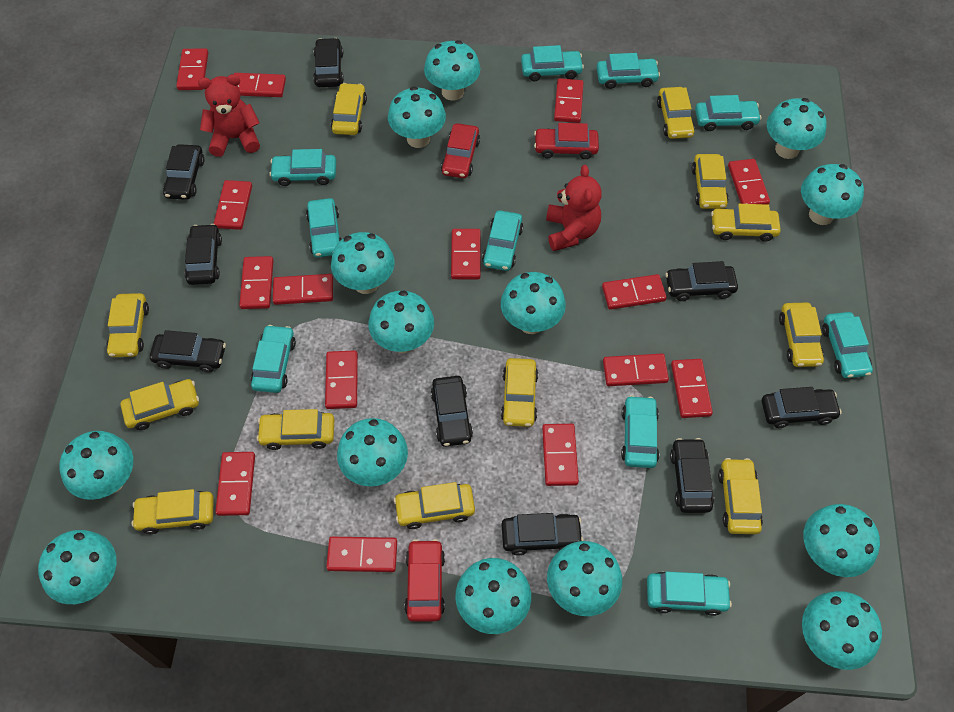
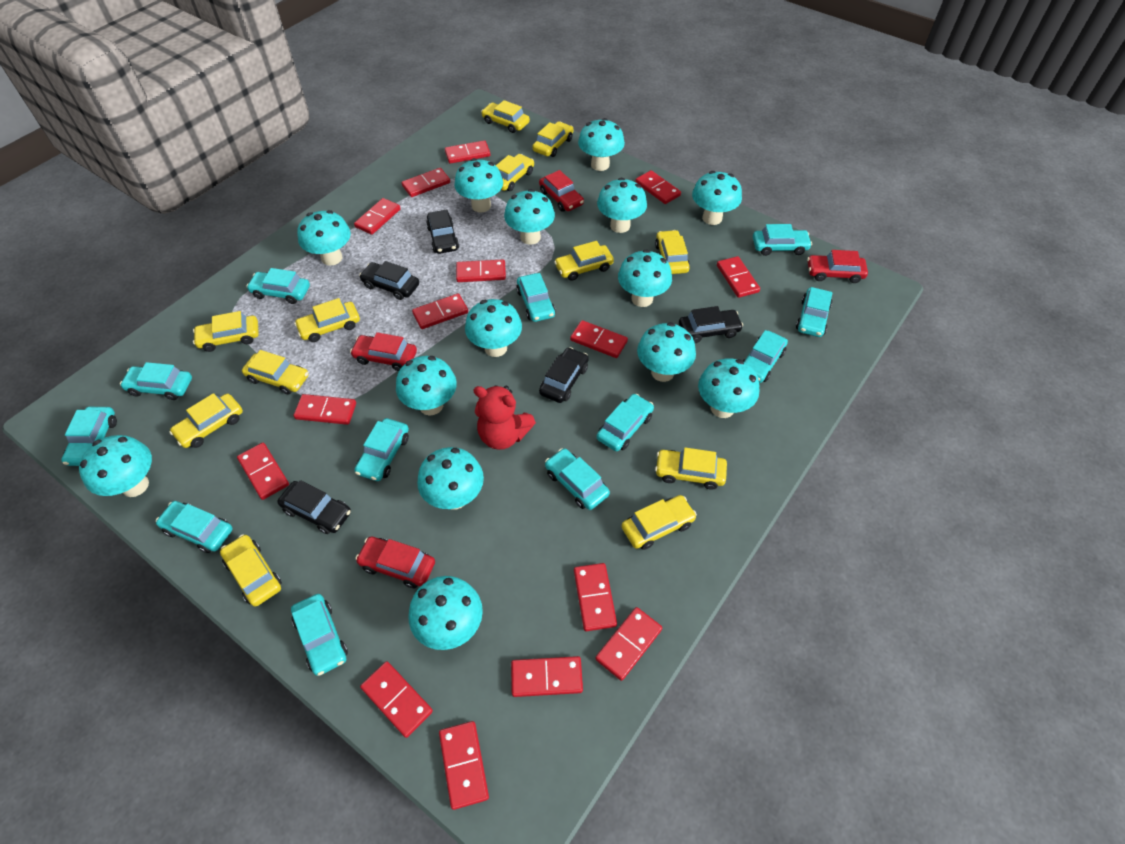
black car: 9 -> 5
red car: 3 -> 4
red teddy bear: 2 -> 1
turquoise car: 10 -> 12

